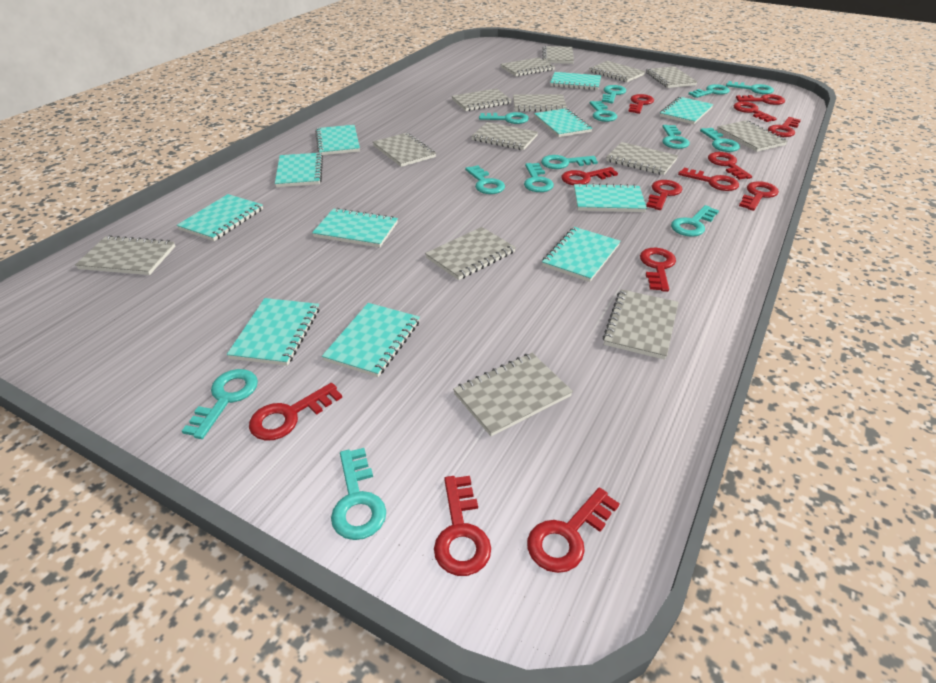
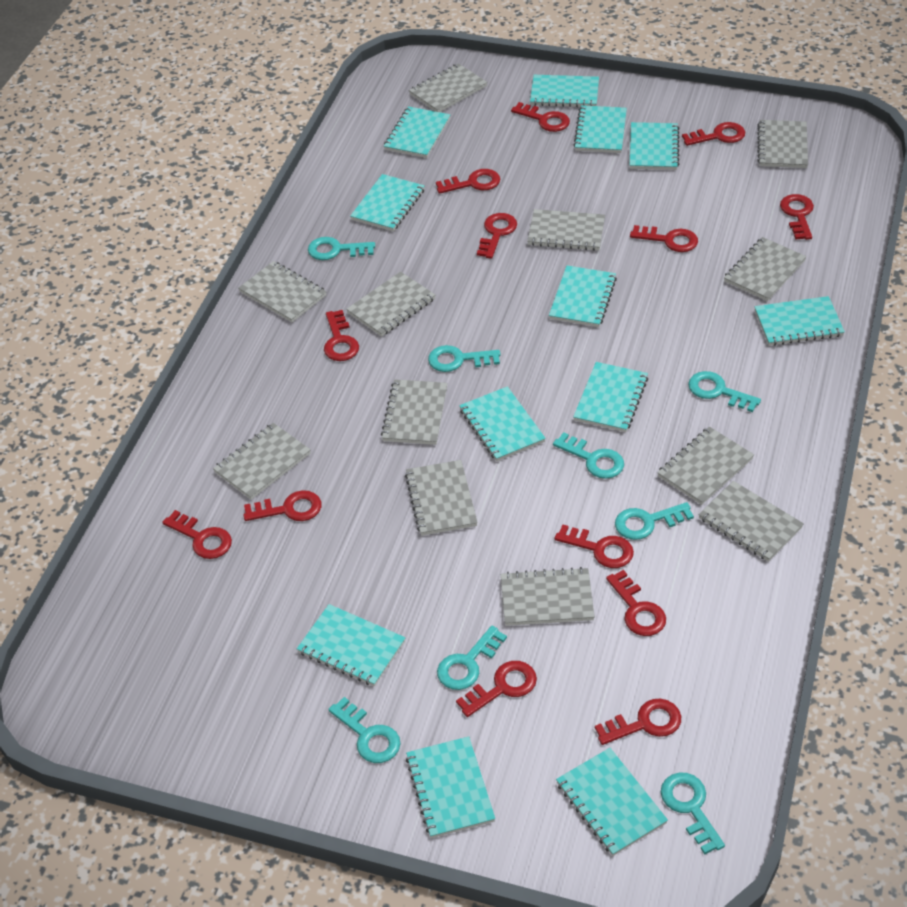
grey notebook: 14 -> 12
turquoise key: 13 -> 8
turquoise notebook: 11 -> 12

